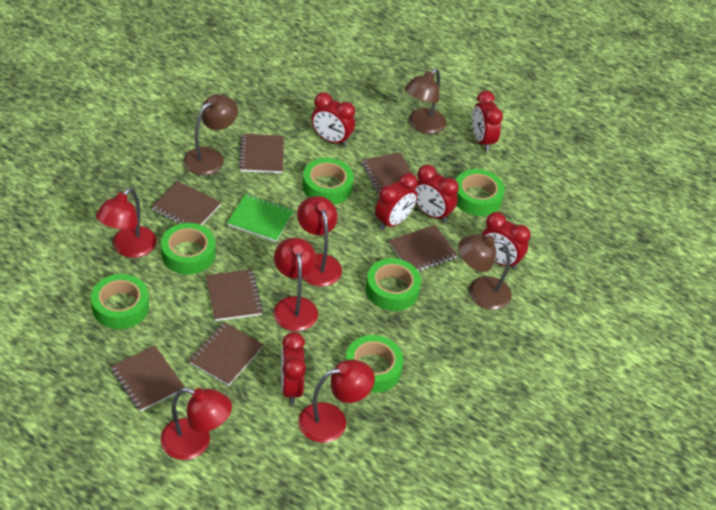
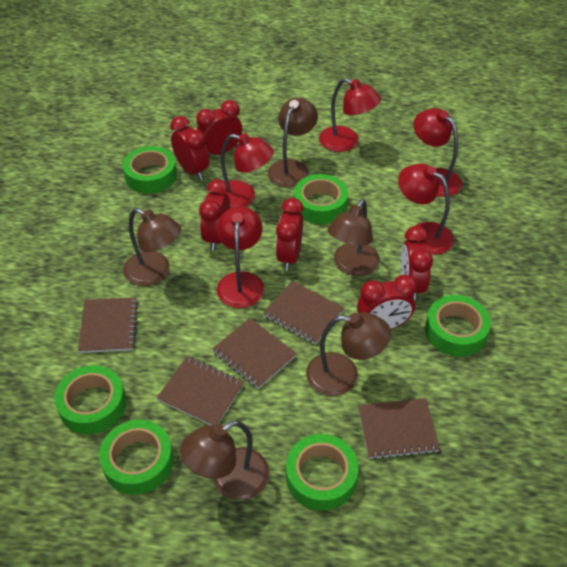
brown lamp: 3 -> 5
brown notebook: 7 -> 5
green notebook: 1 -> 0

